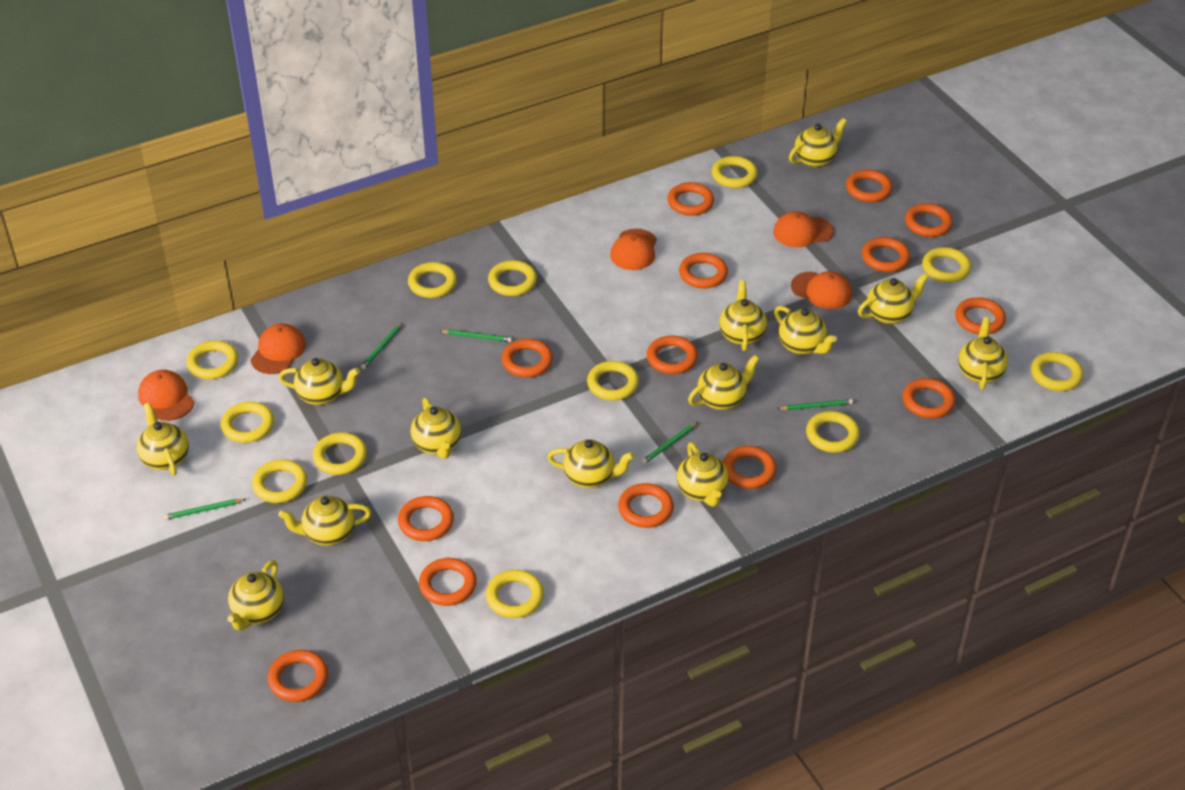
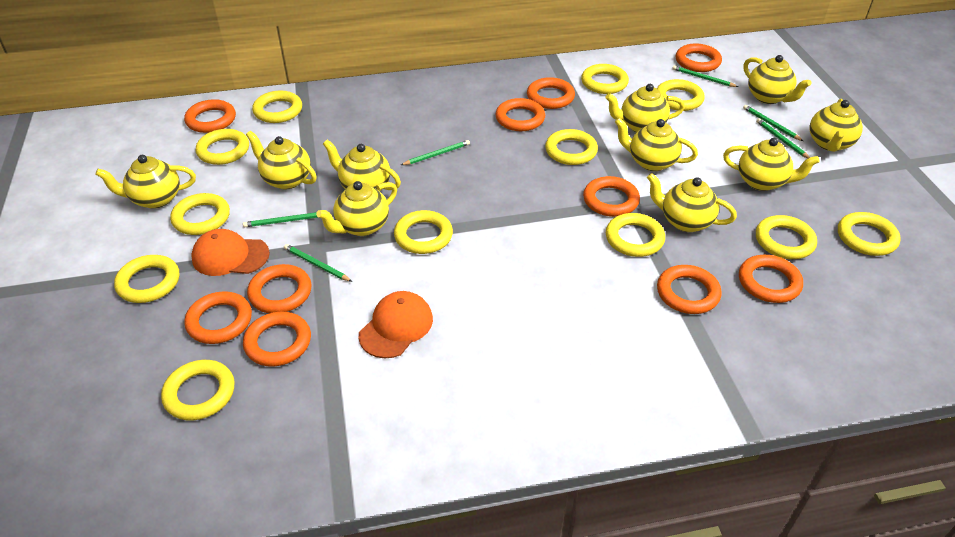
green pencil: 5 -> 6
orange cap: 5 -> 2
orange ring: 14 -> 10
yellow teapot: 13 -> 10

